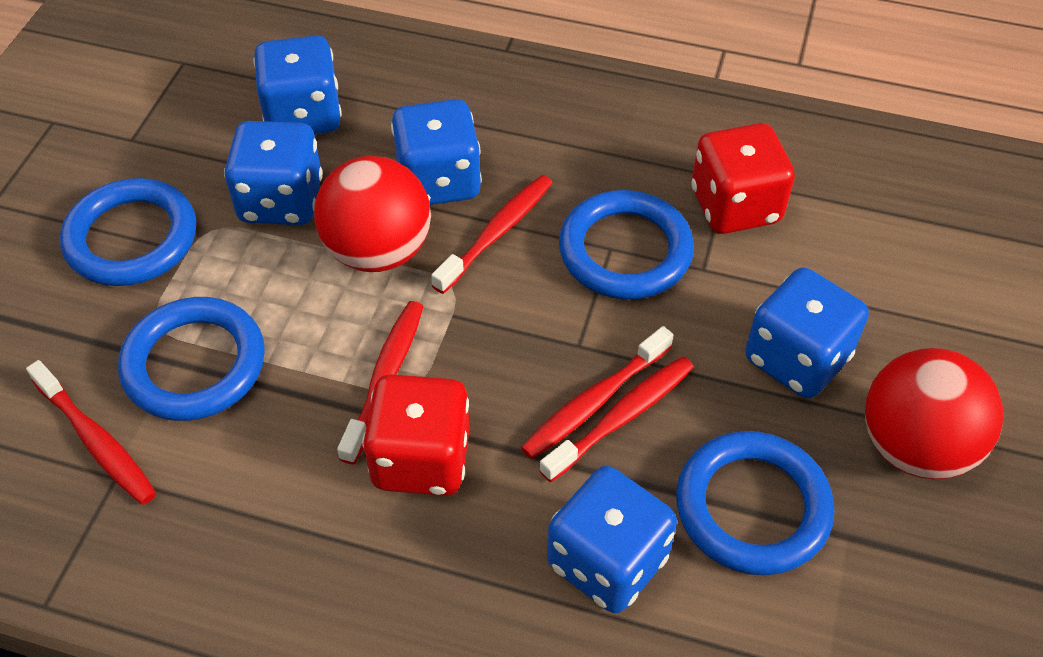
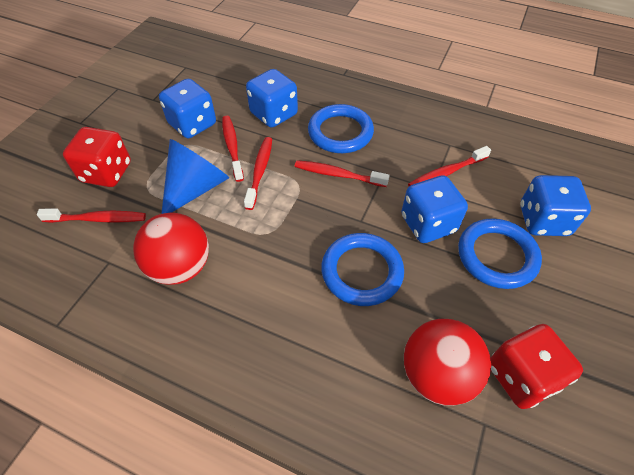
blue cone: 0 -> 1
blue dice: 5 -> 4
blue ring: 4 -> 3

